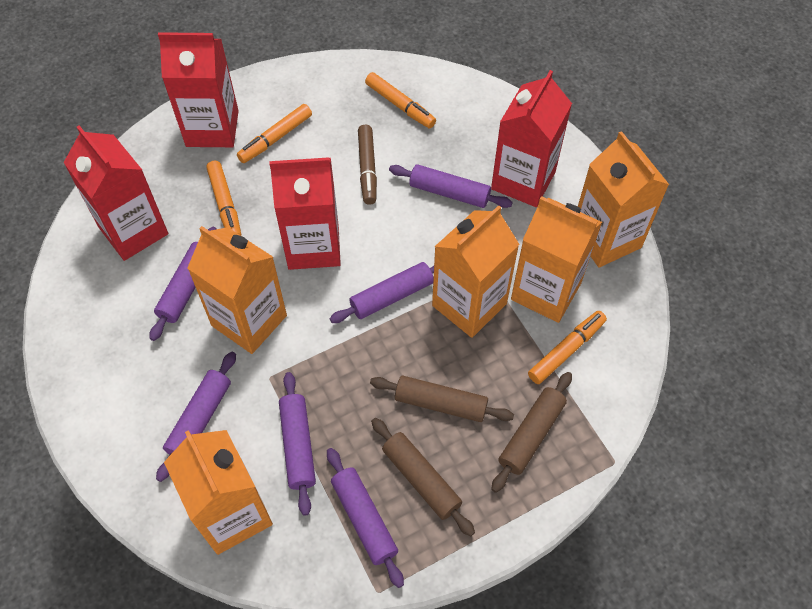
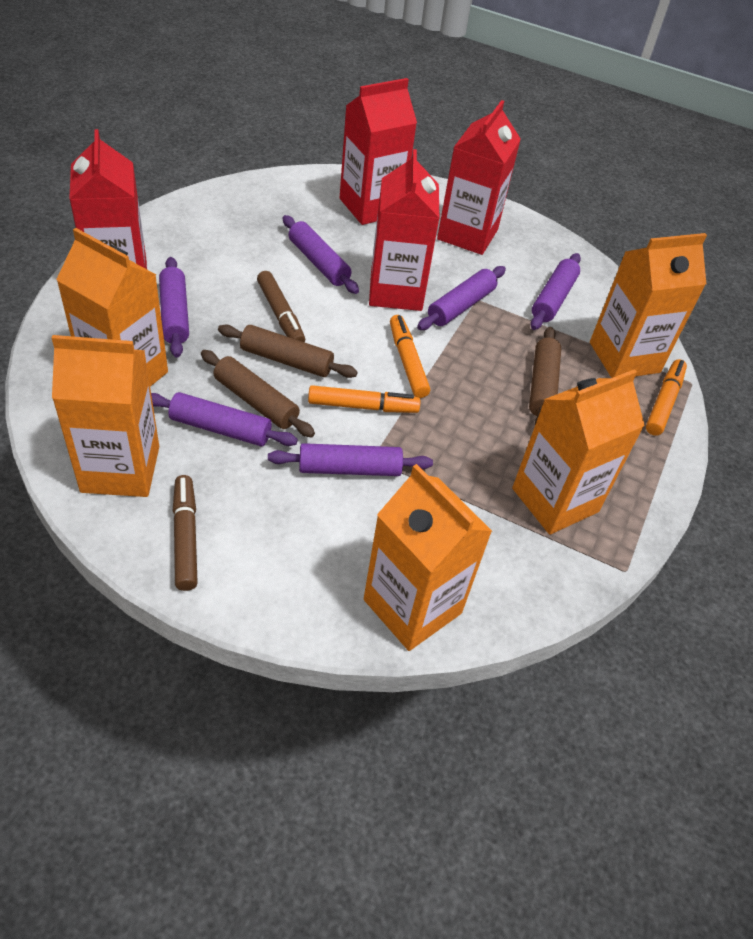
brown marker: 1 -> 2
orange marker: 4 -> 3

